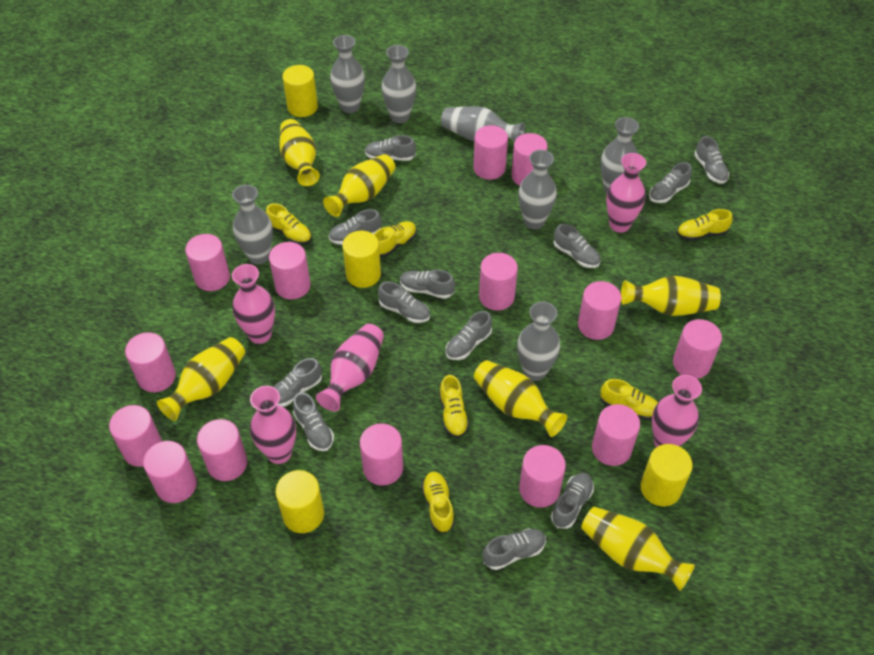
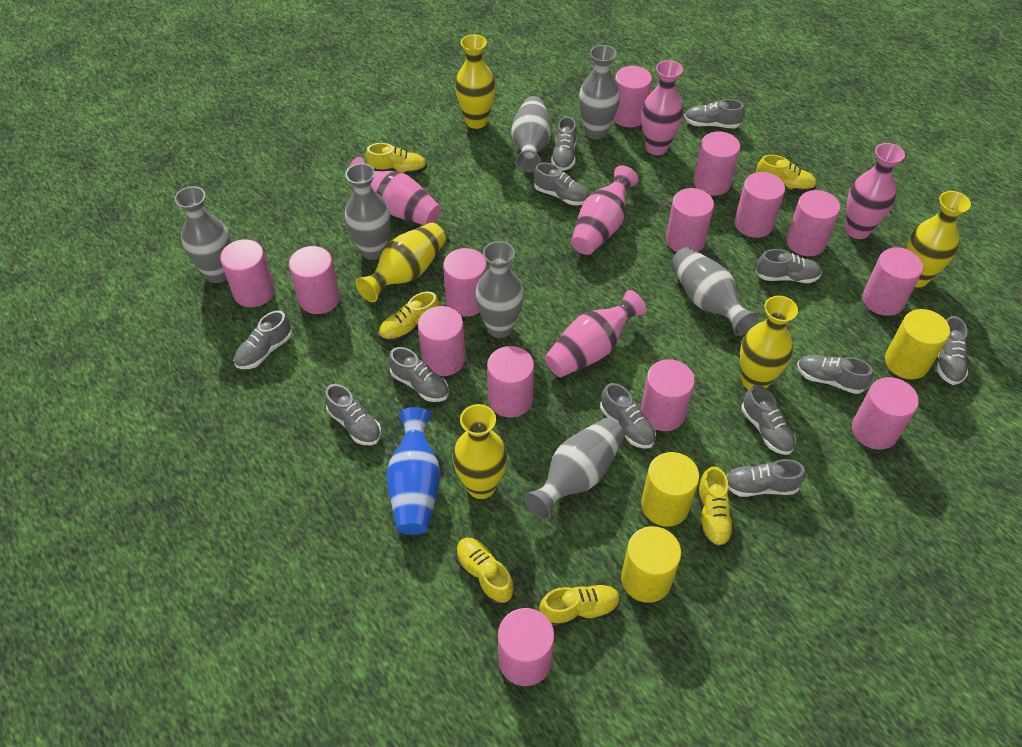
blue vase: 0 -> 1
yellow cylinder: 4 -> 3
yellow vase: 6 -> 5

